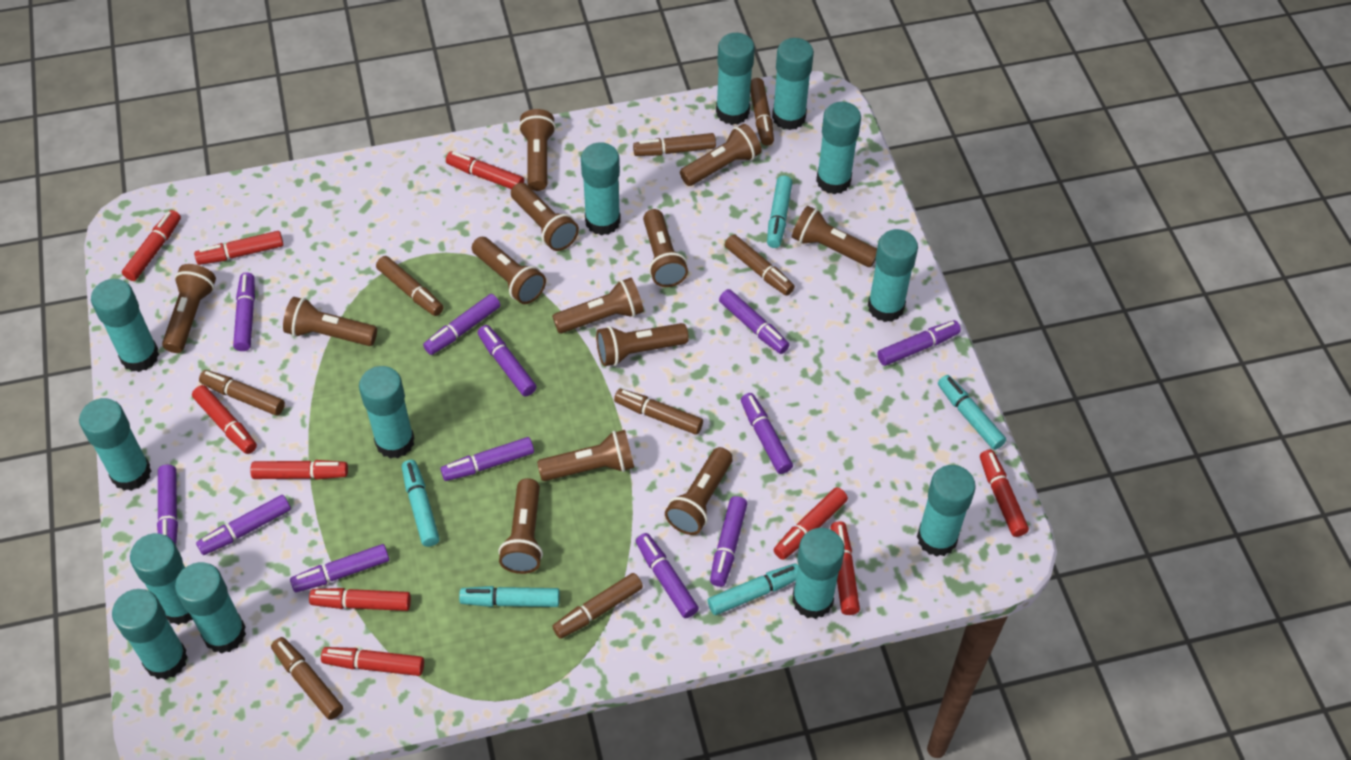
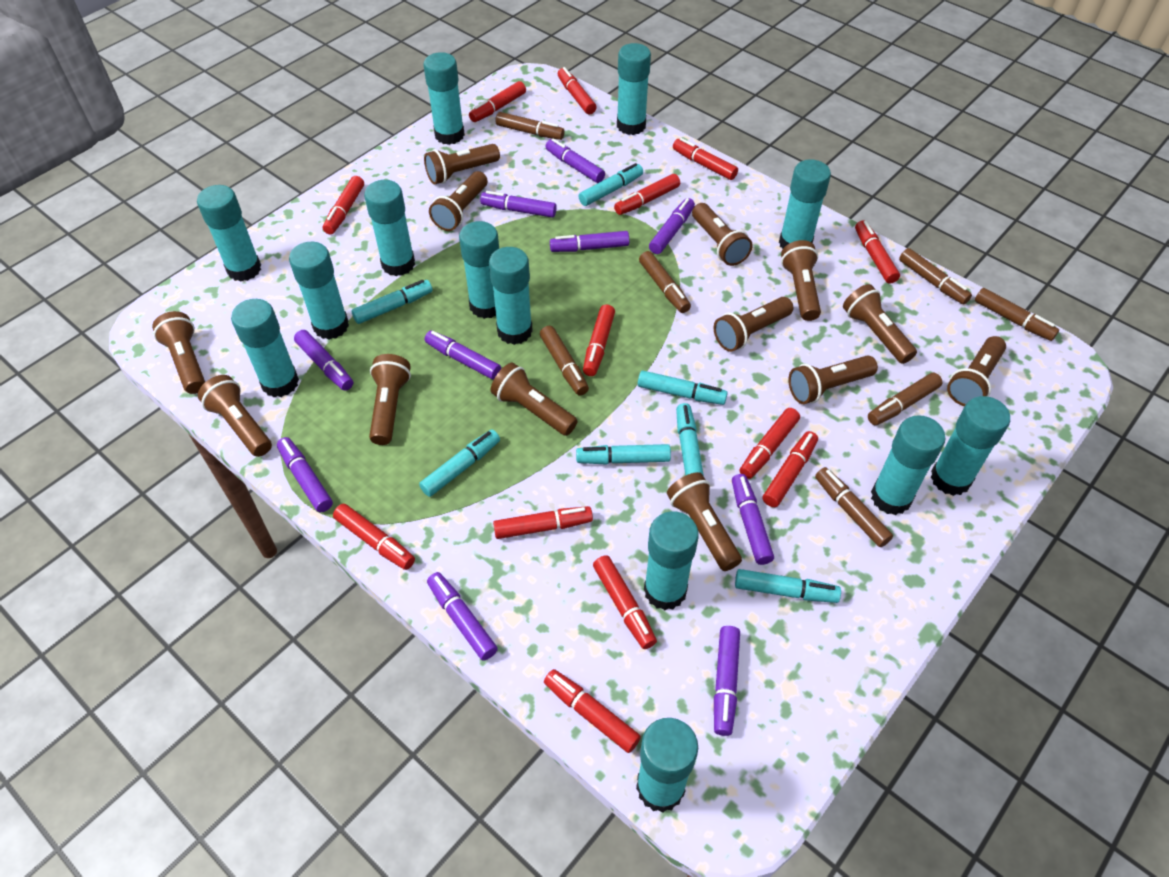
brown marker: 8 -> 7
purple marker: 12 -> 10
red marker: 10 -> 13
turquoise marker: 5 -> 7

